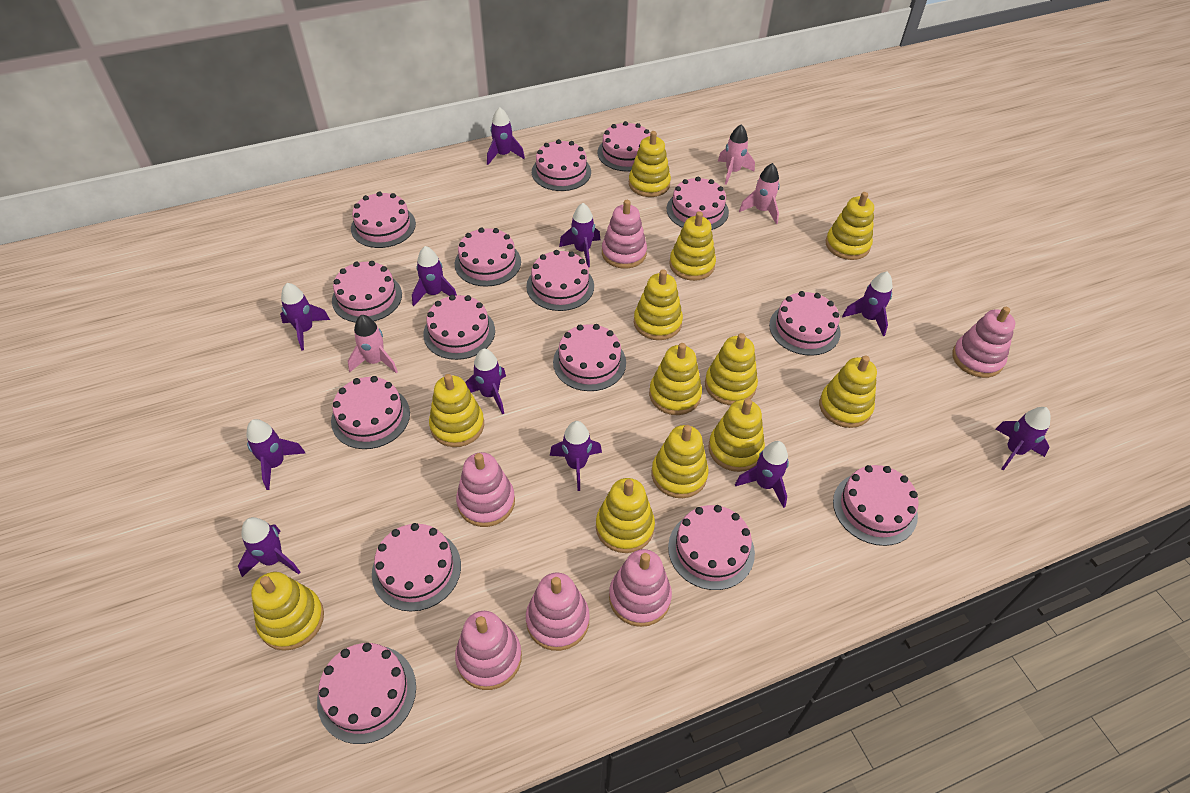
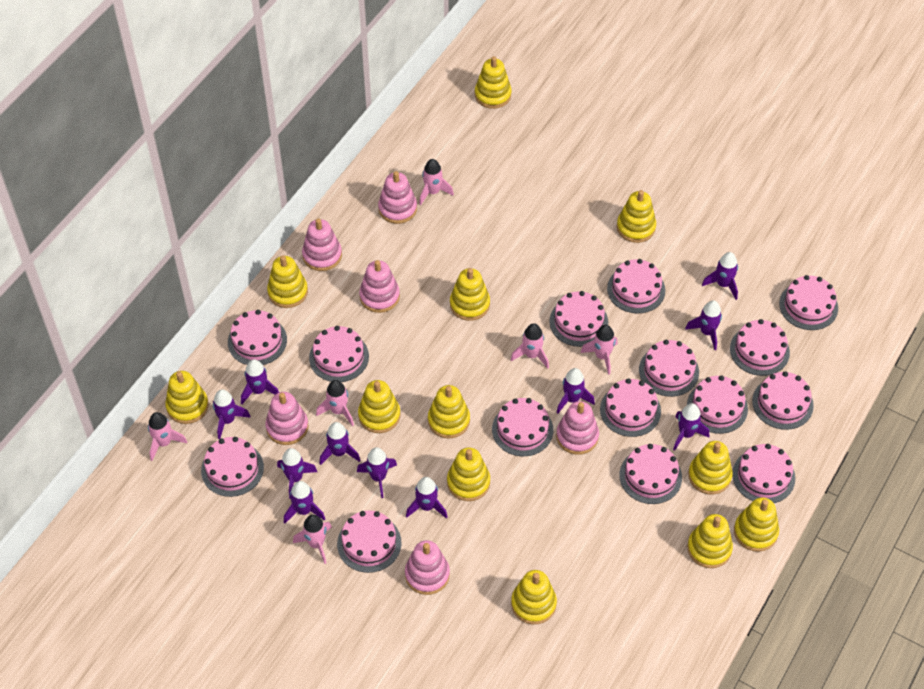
pink rocket: 3 -> 6

